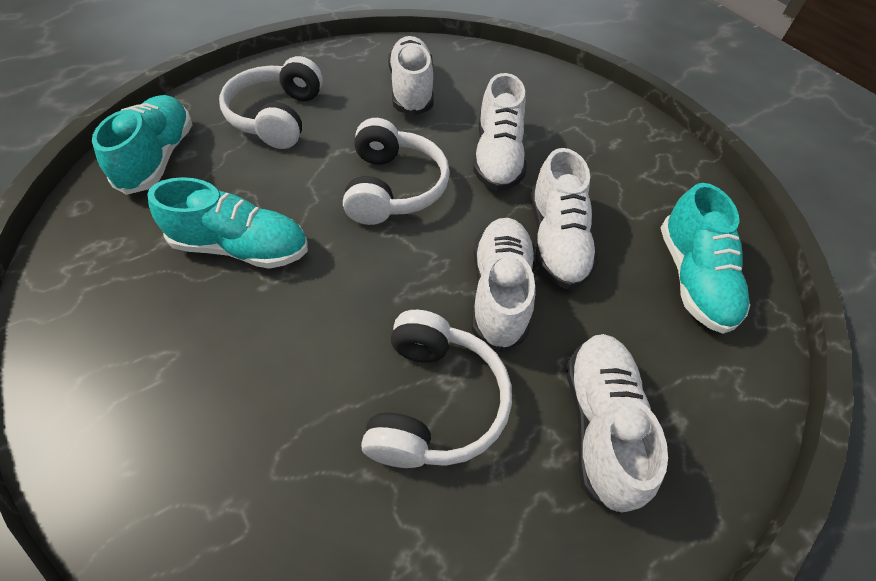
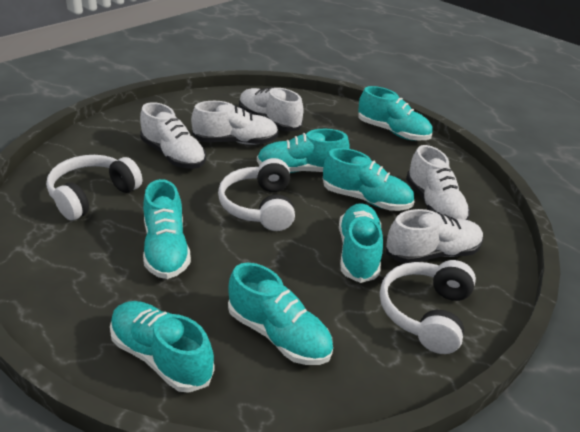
turquoise shoe: 3 -> 7

